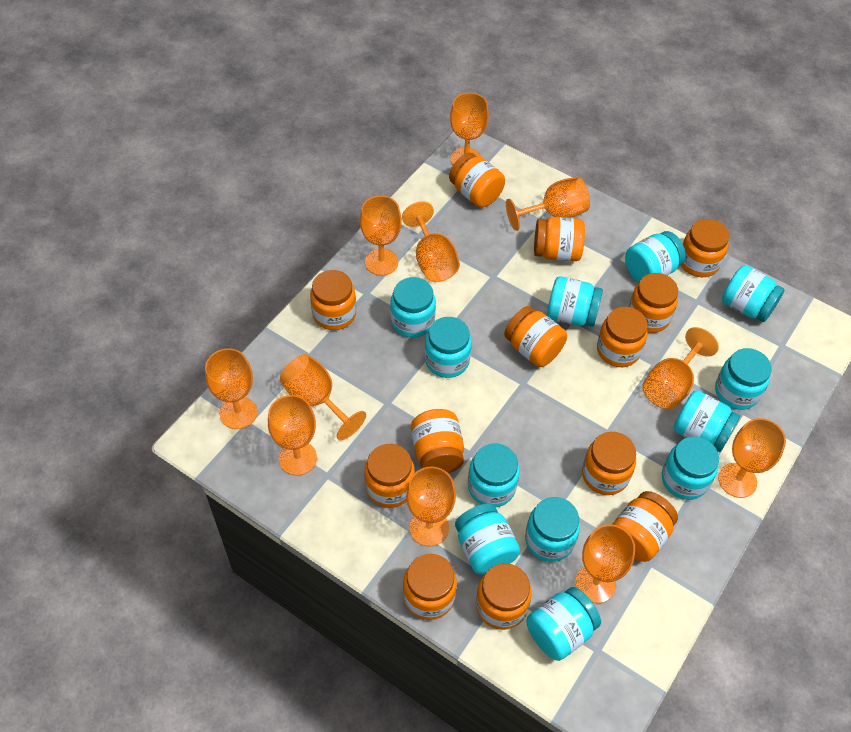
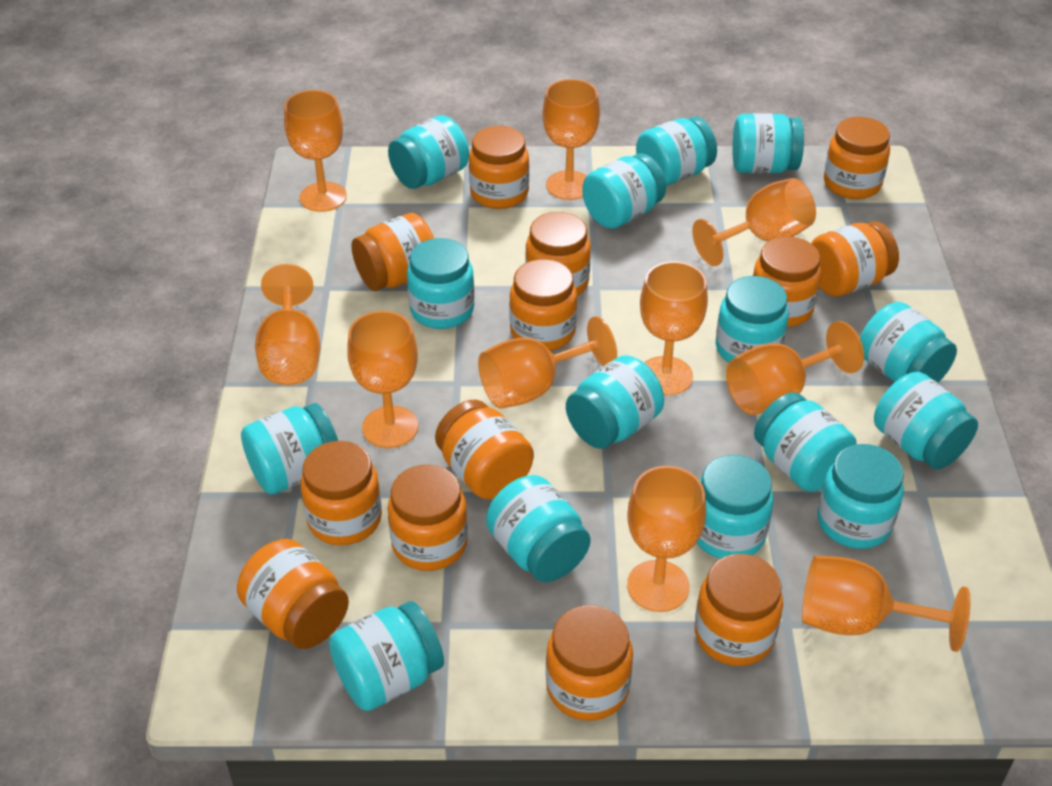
orange goblet: 11 -> 10
turquoise jar: 12 -> 15

